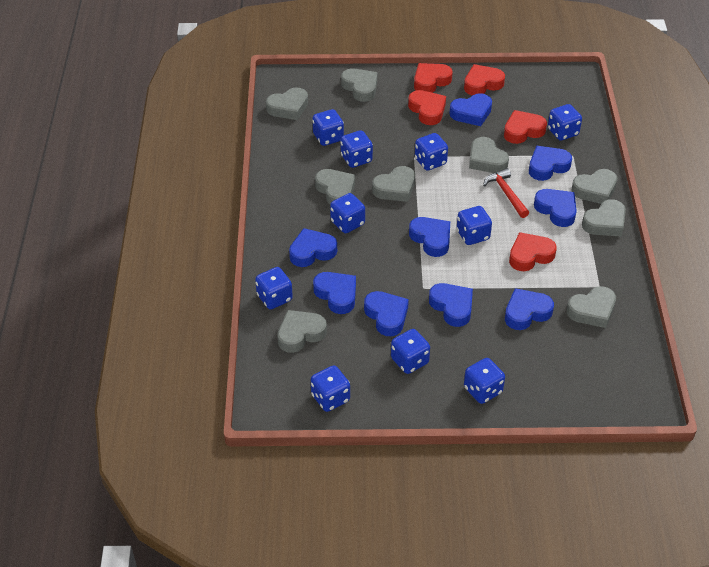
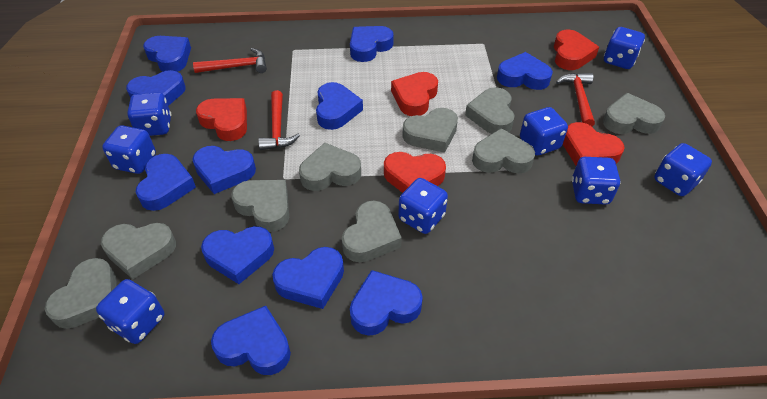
blue dice: 10 -> 8
blue heart: 9 -> 11
red hammer: 1 -> 3

